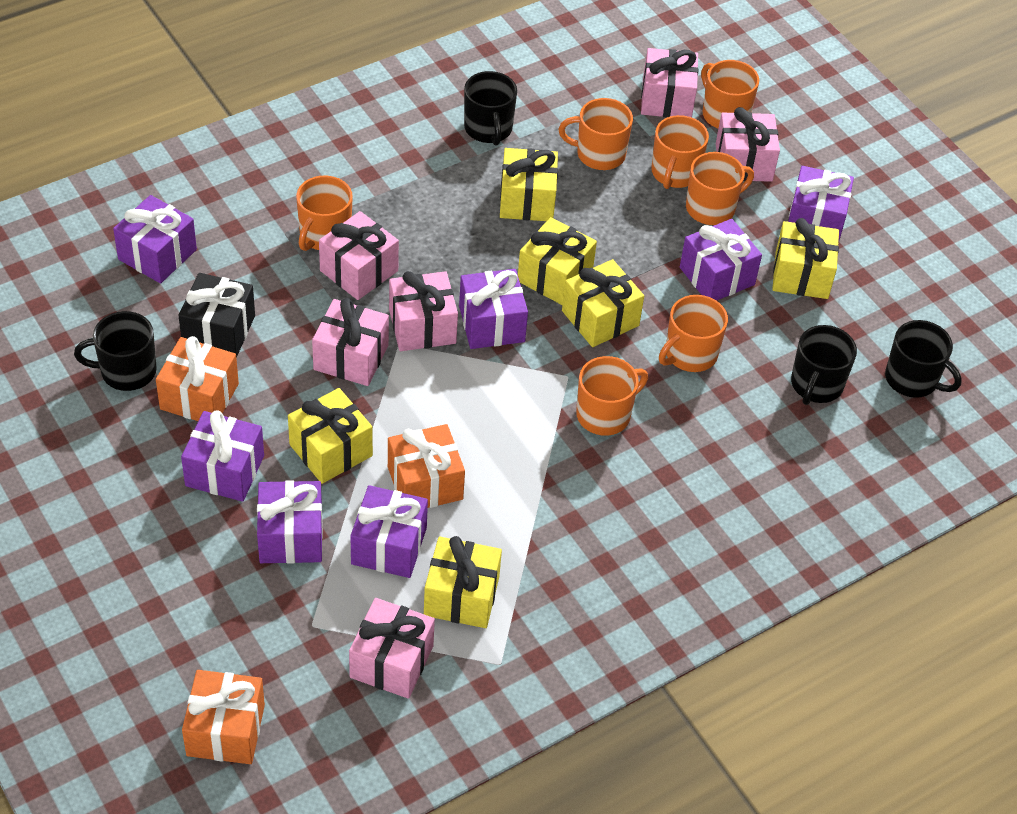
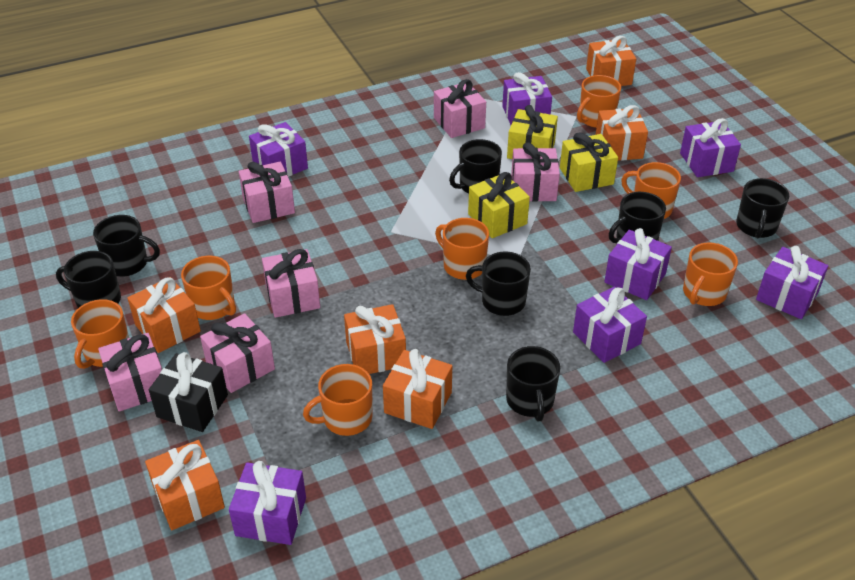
black mug: 4 -> 7
orange gift: 3 -> 6
yellow gift: 6 -> 3

